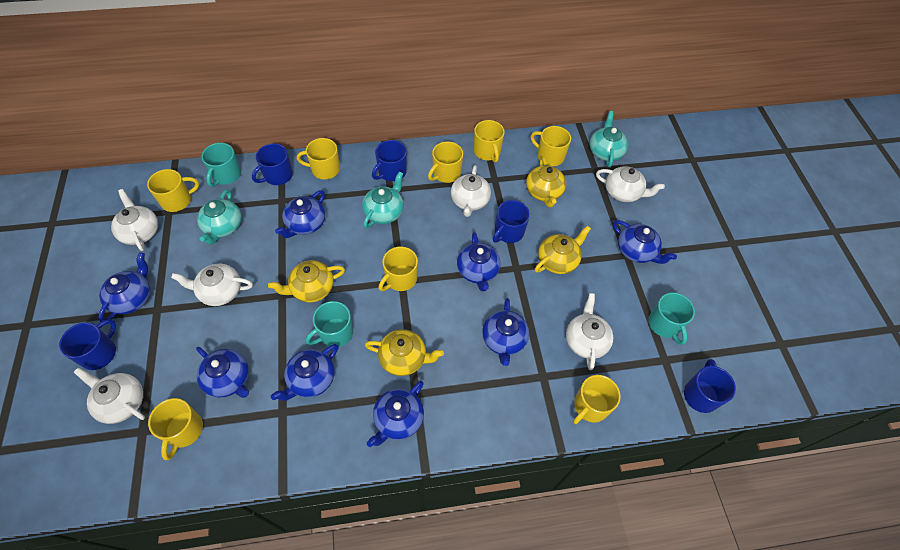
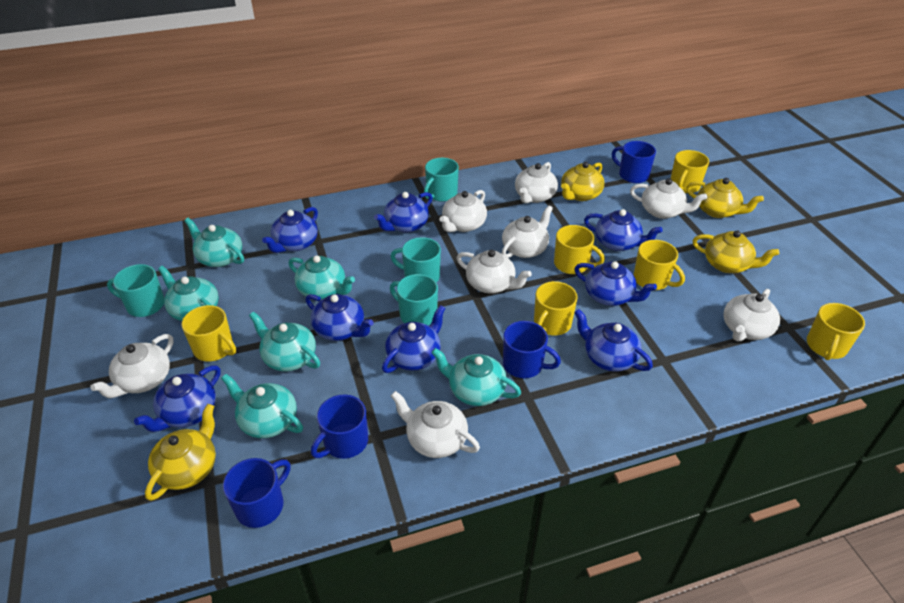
blue mug: 5 -> 4
turquoise mug: 3 -> 4
turquoise teapot: 3 -> 6
white teapot: 6 -> 8
yellow mug: 8 -> 6

